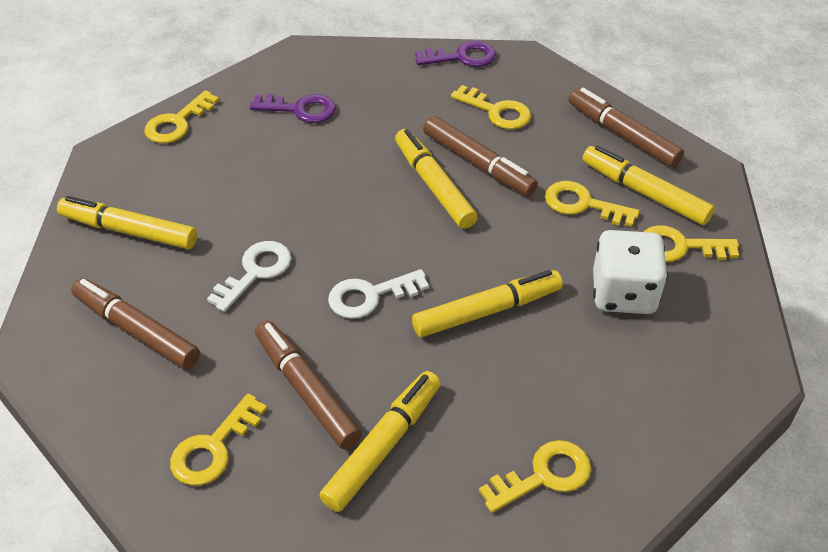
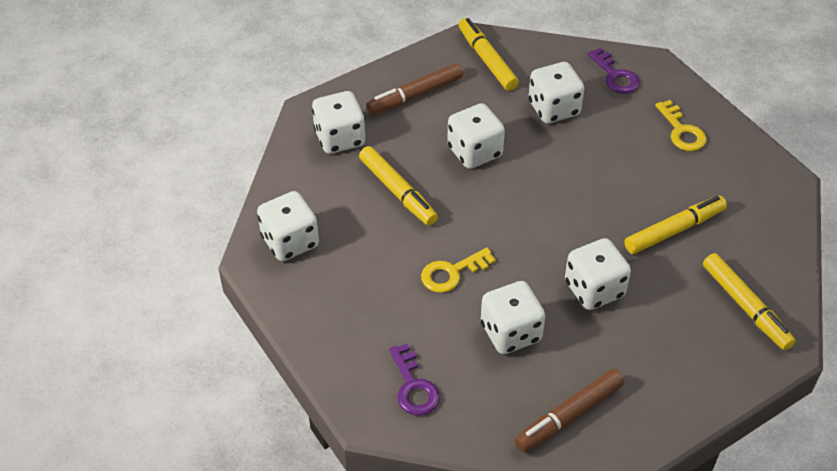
brown marker: 4 -> 2
white dice: 1 -> 6
white key: 2 -> 0
yellow key: 6 -> 2
yellow marker: 5 -> 4

